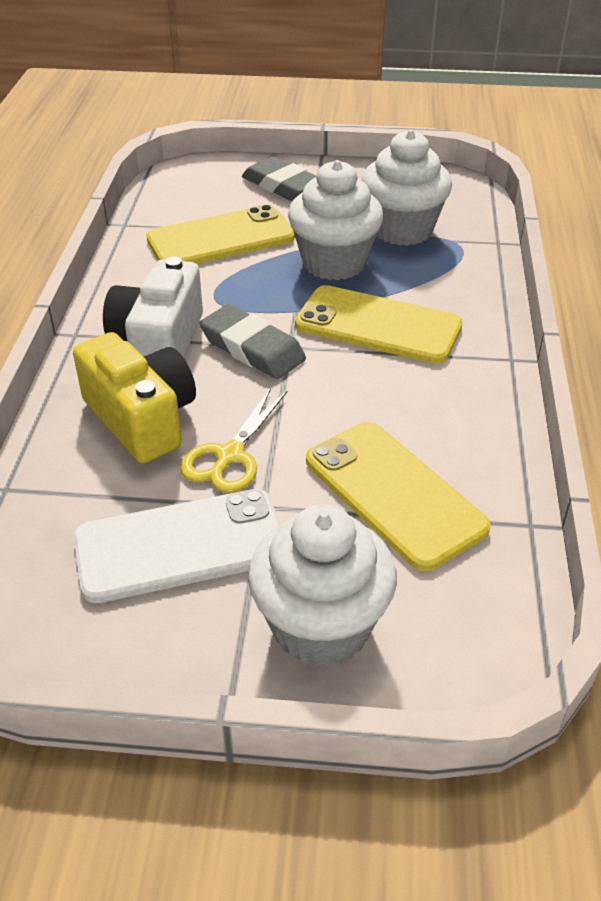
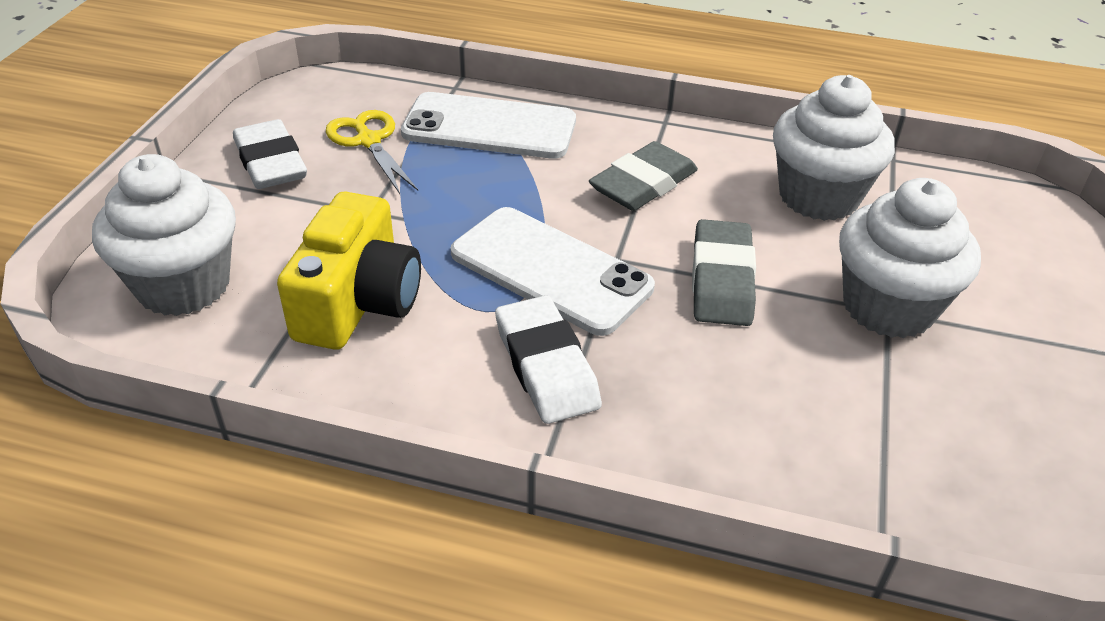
white camera: 1 -> 0
white eraser: 0 -> 2
white phone: 1 -> 2
yellow phone: 3 -> 0

